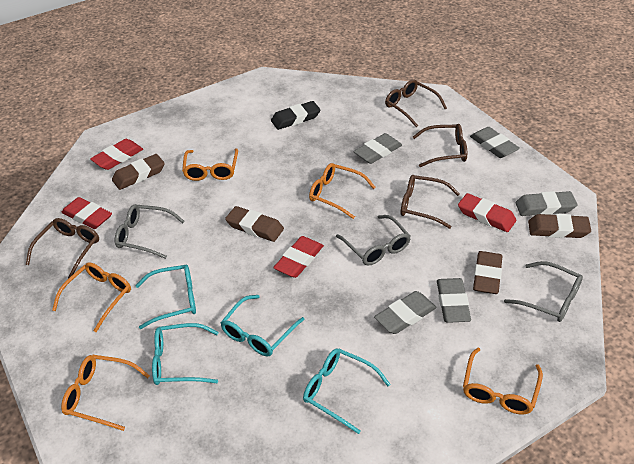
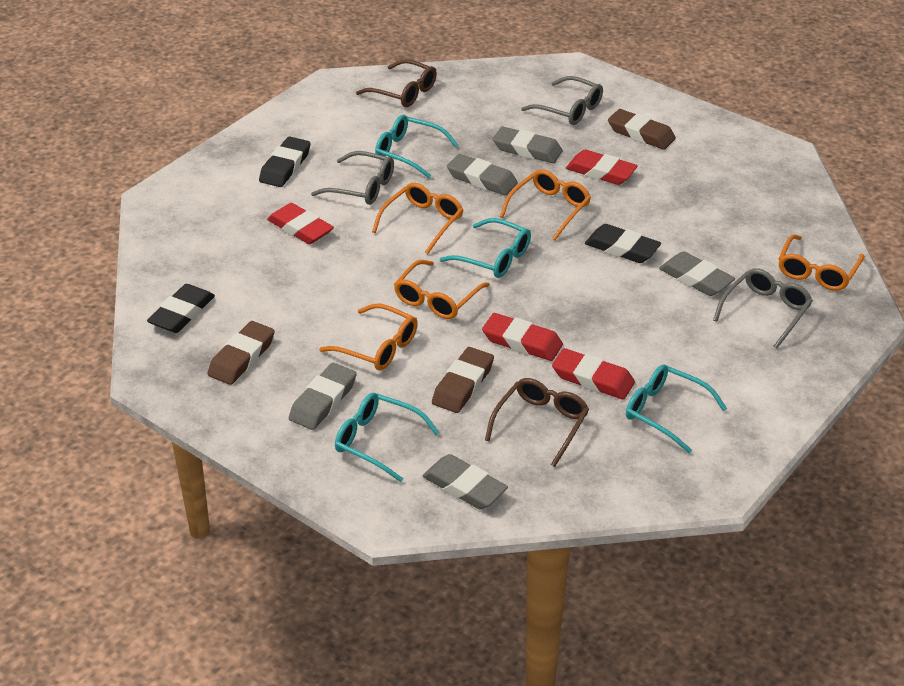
black eraser: 1 -> 3
brown eraser: 4 -> 3
brown glasses: 4 -> 2

